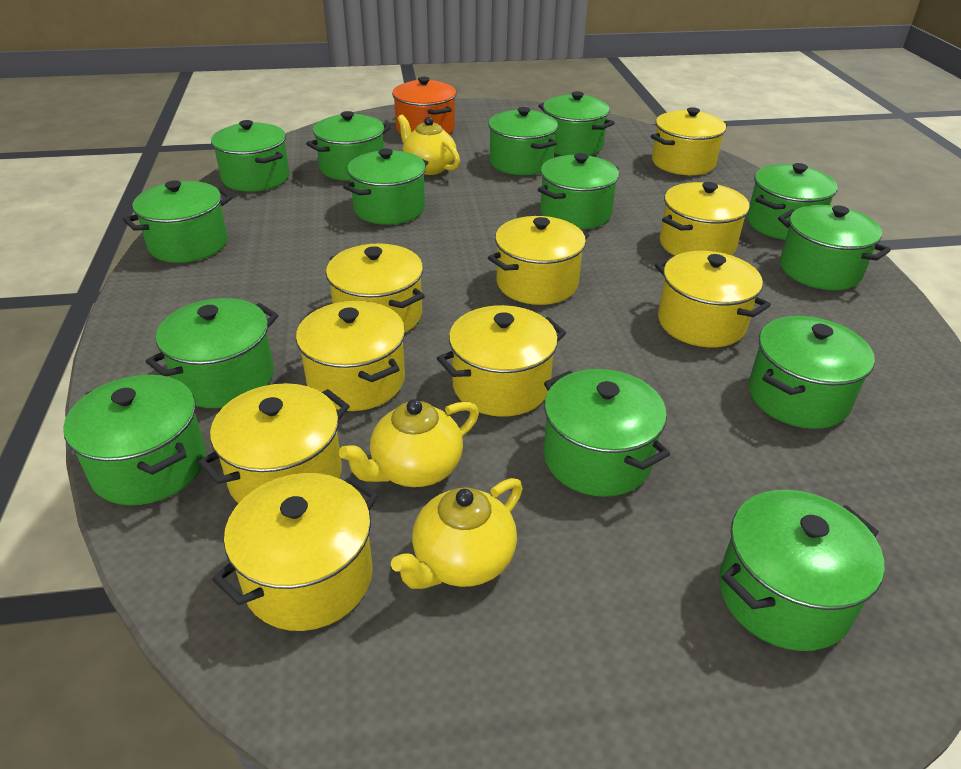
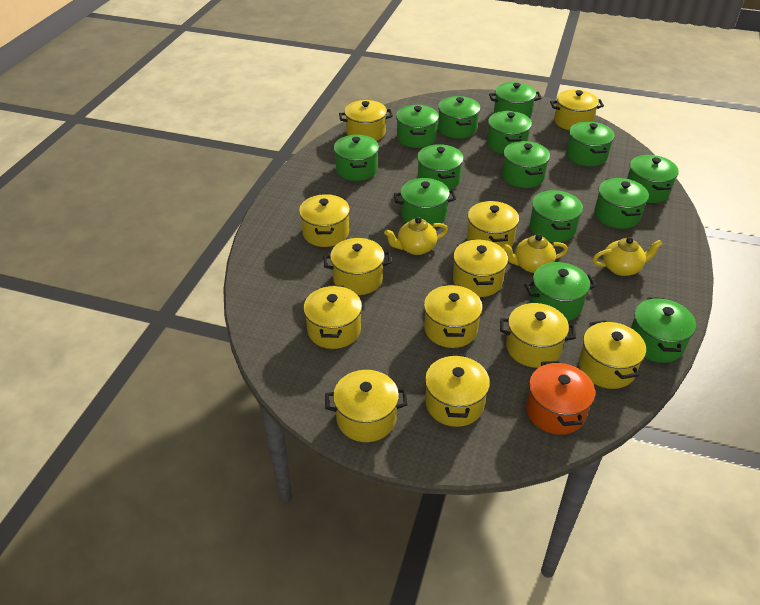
yellow pot: 9 -> 12

